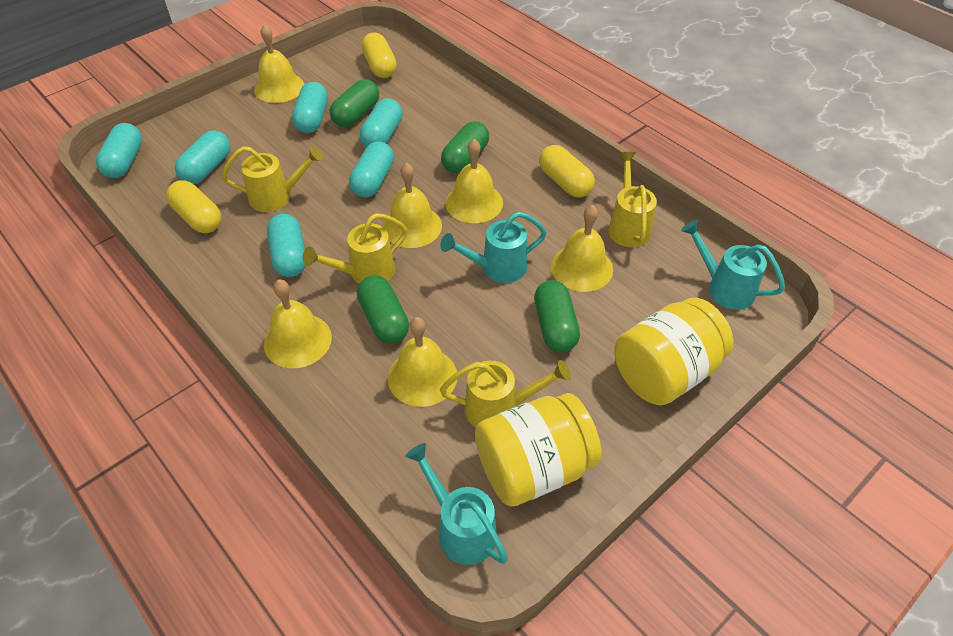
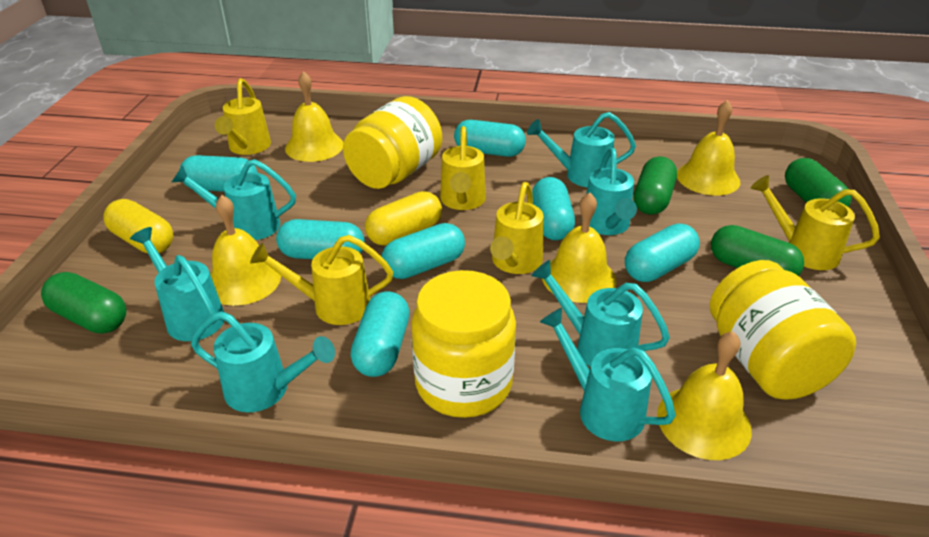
turquoise capsule: 6 -> 7
turquoise watering can: 3 -> 7
yellow bell: 6 -> 5
yellow capsule: 3 -> 2
yellow jar: 2 -> 3
yellow watering can: 4 -> 5

